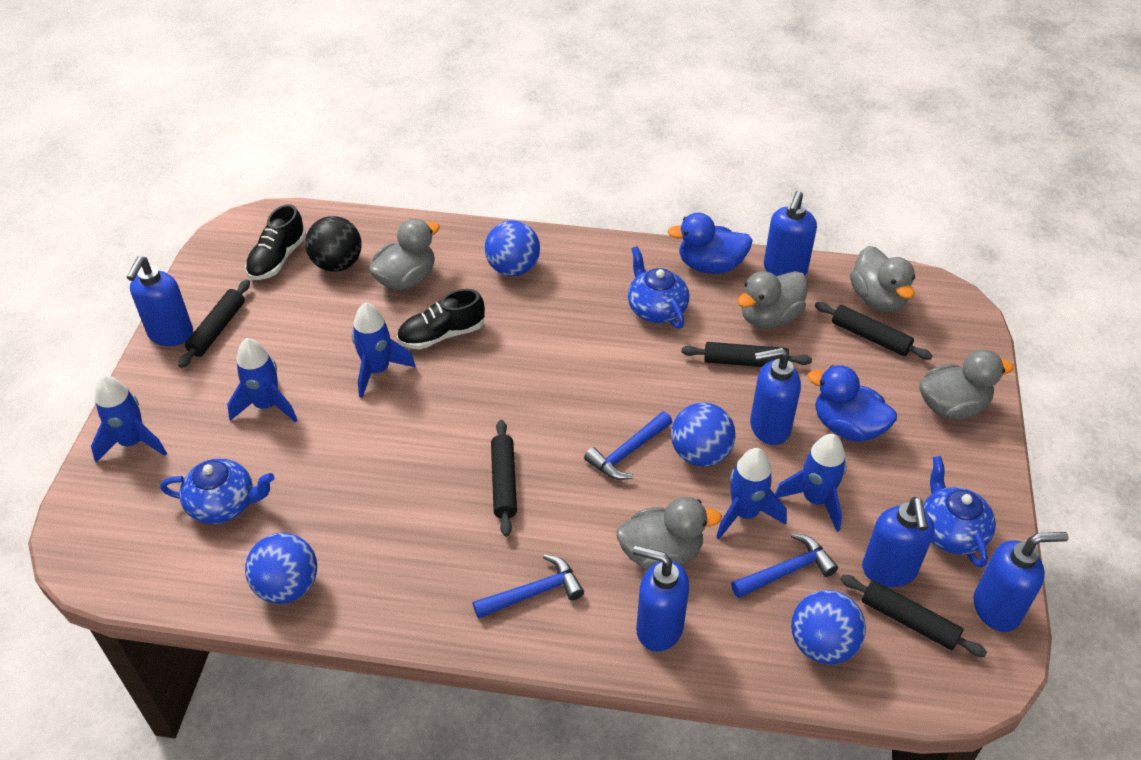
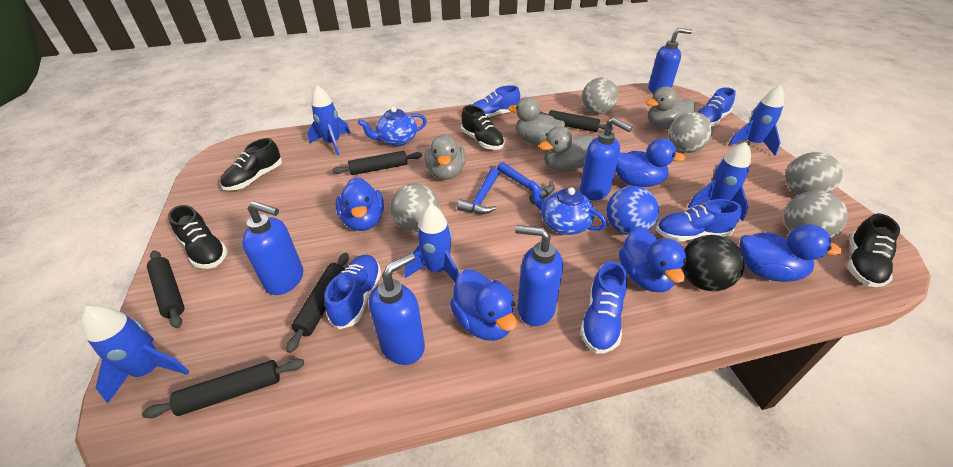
black shoe: 2 -> 4
blue ball: 4 -> 1
blue duck: 2 -> 5
blue hammer: 3 -> 2
blue shoe: 0 -> 5
blue soap dispenser: 6 -> 5
blue teapot: 3 -> 2
grey ball: 0 -> 5
grey duck: 5 -> 4

